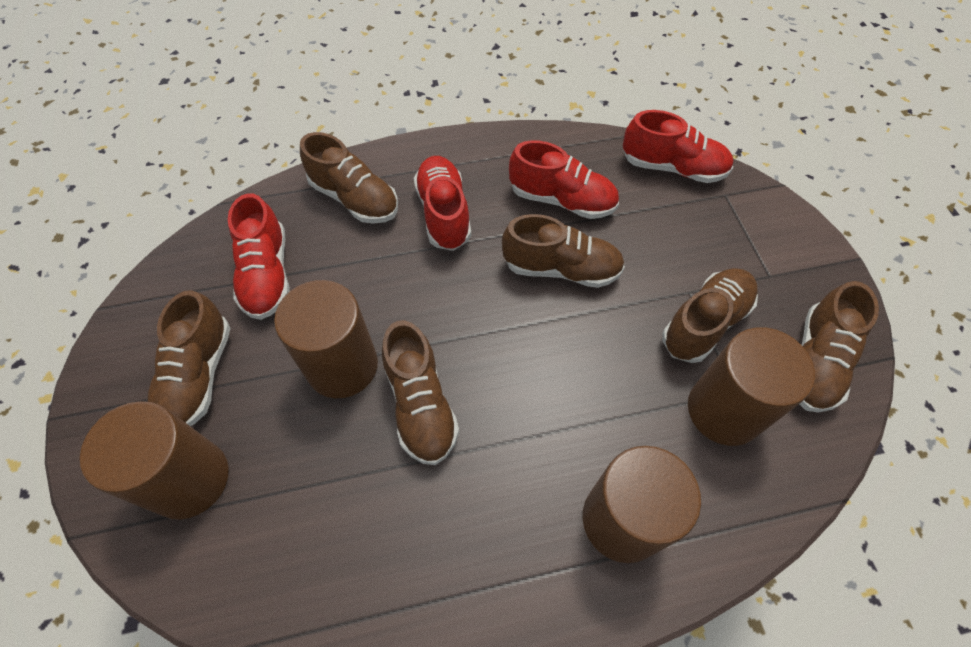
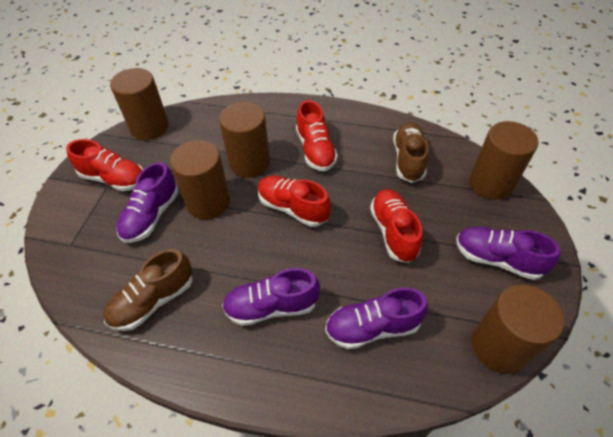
brown cylinder: 4 -> 5
brown shoe: 6 -> 2
purple shoe: 0 -> 4

